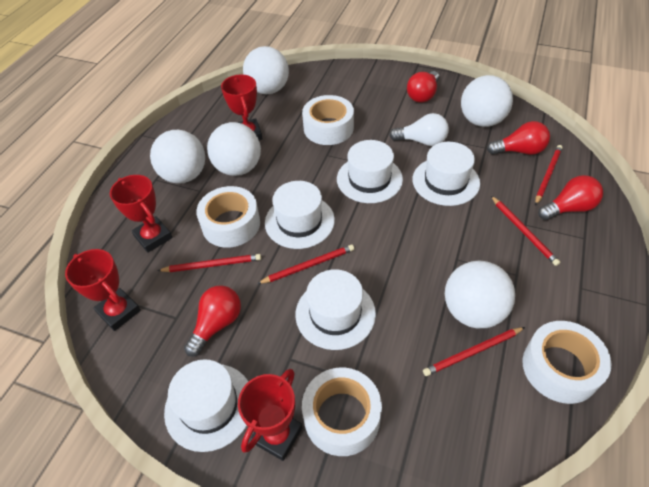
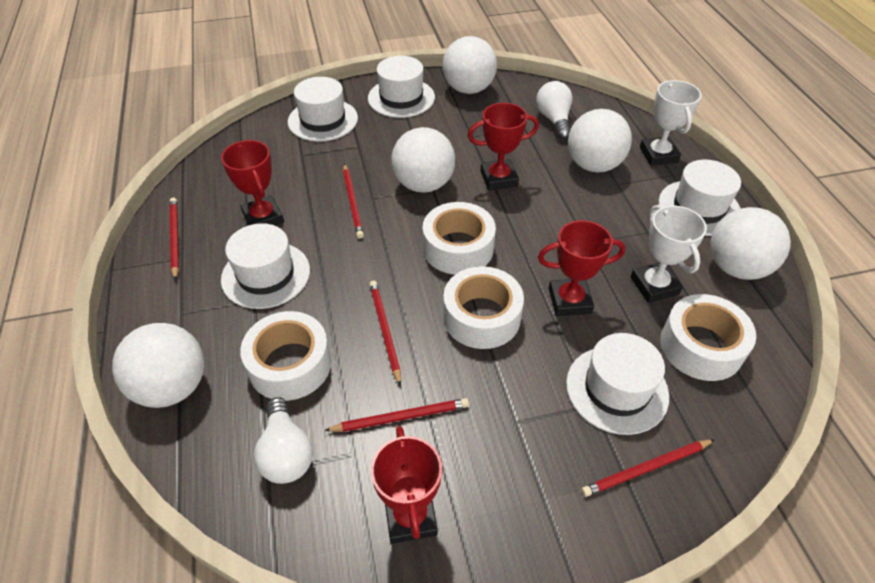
red light bulb: 4 -> 0
white light bulb: 1 -> 2
white trophy: 0 -> 2

